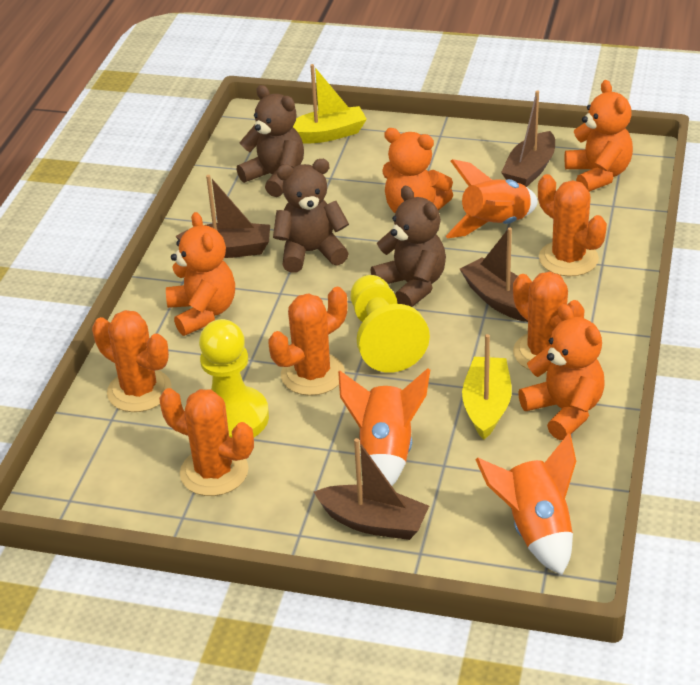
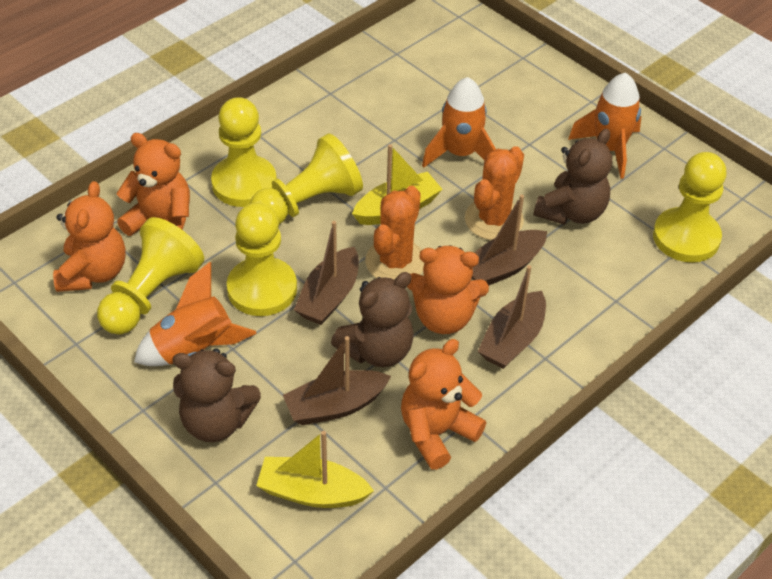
orange cactus: 5 -> 2
yellow pawn: 2 -> 5

